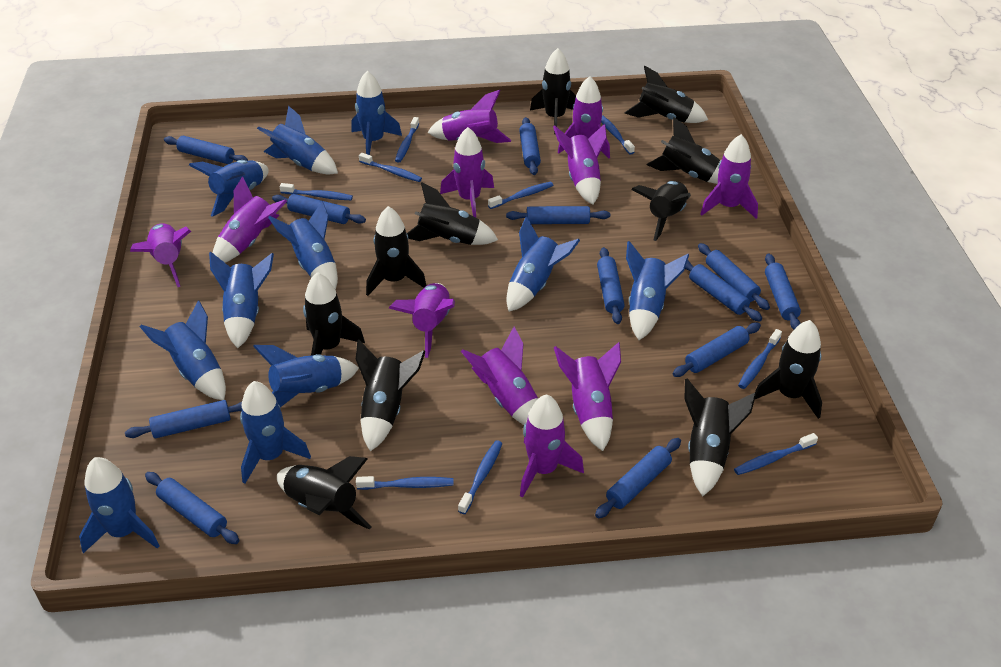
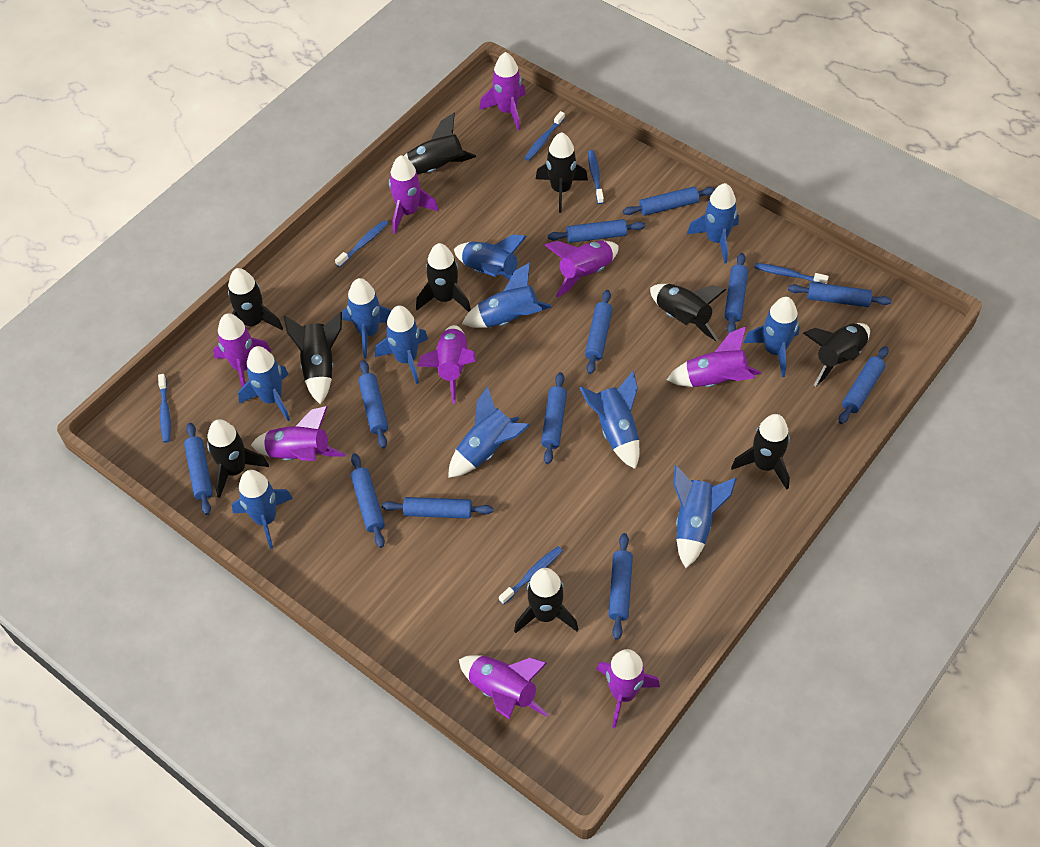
black rocket: 11 -> 10
blue toothbrush: 9 -> 6
purple rocket: 11 -> 9

